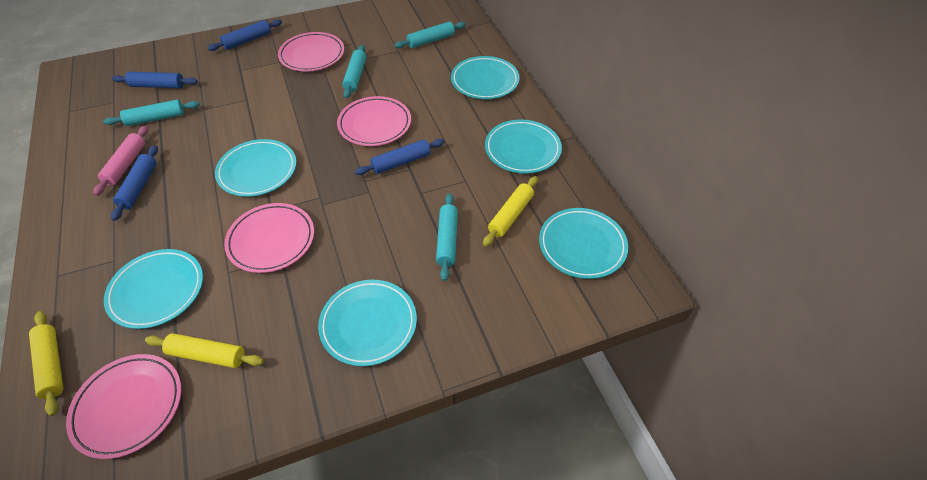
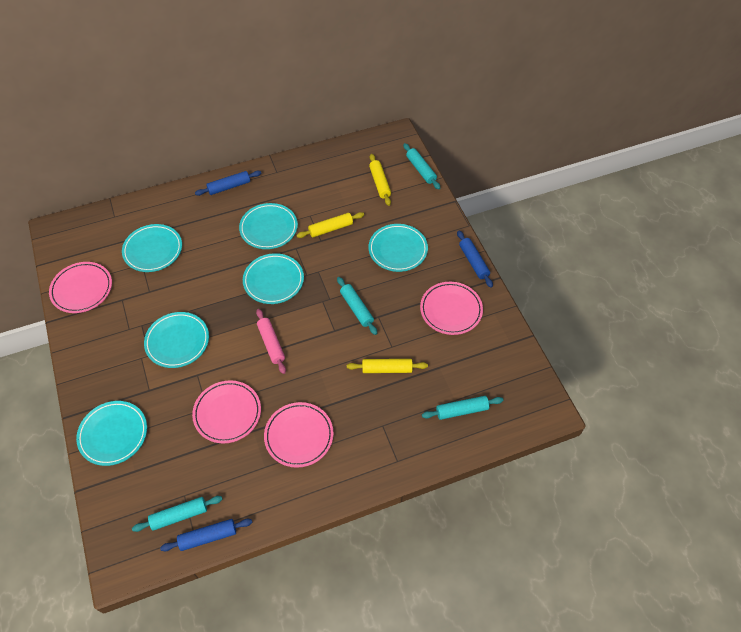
blue rolling pin: 4 -> 3

